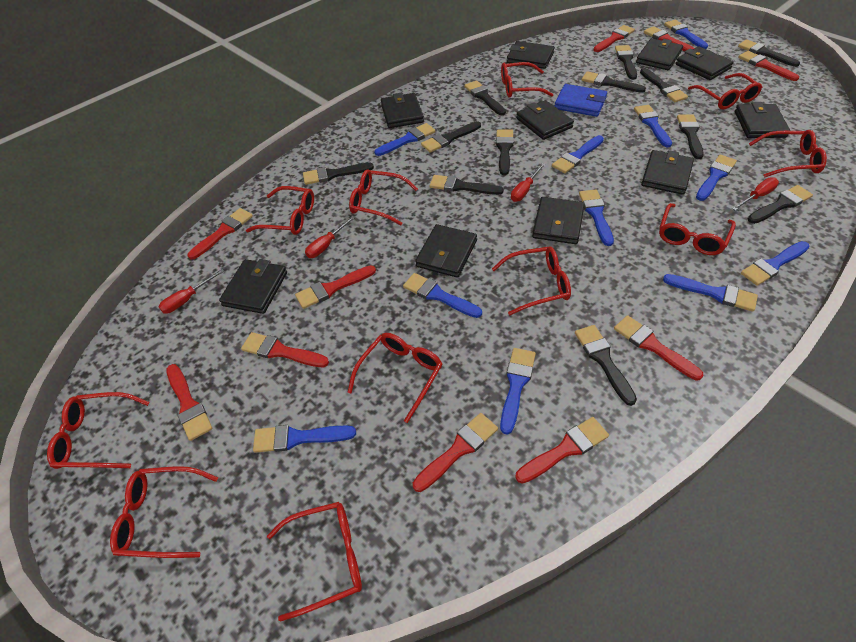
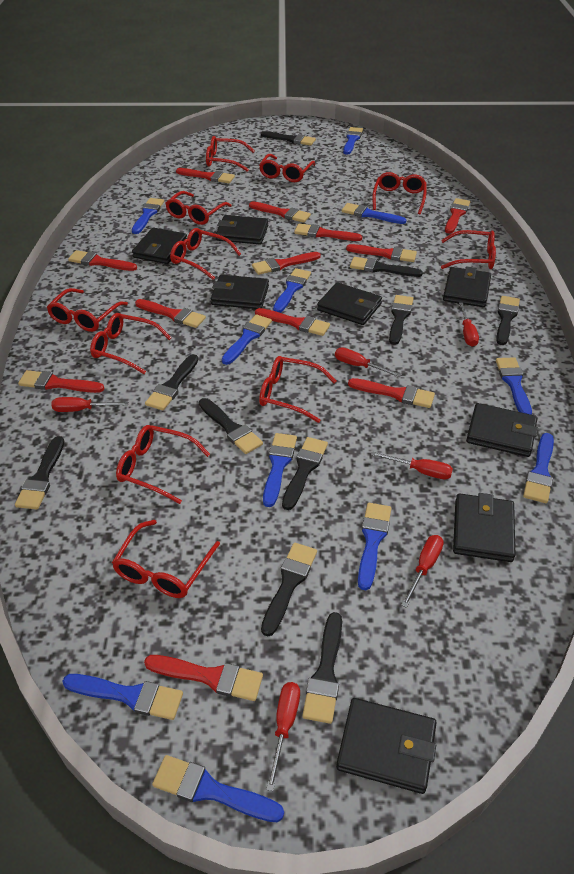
black brush: 12 -> 10
black wallet: 10 -> 8
blue wallet: 1 -> 0
red brush: 10 -> 12
red screwdriver: 4 -> 6

